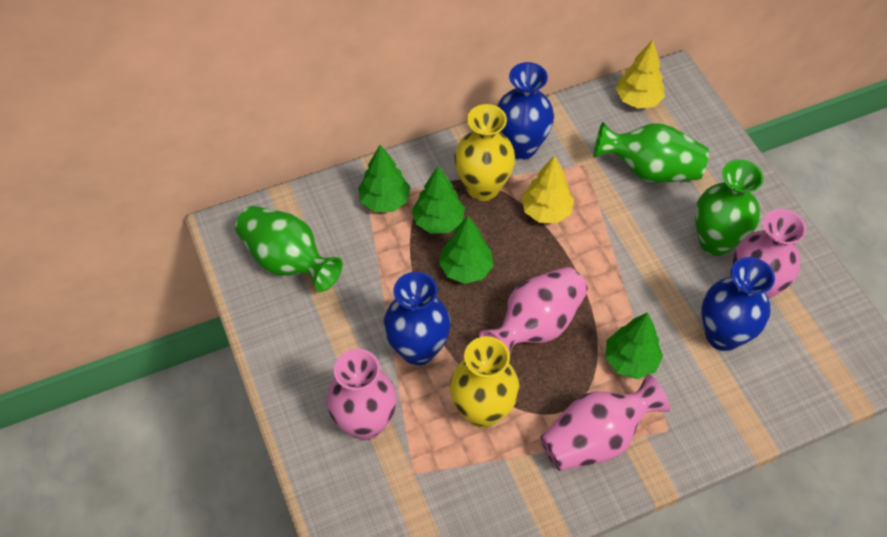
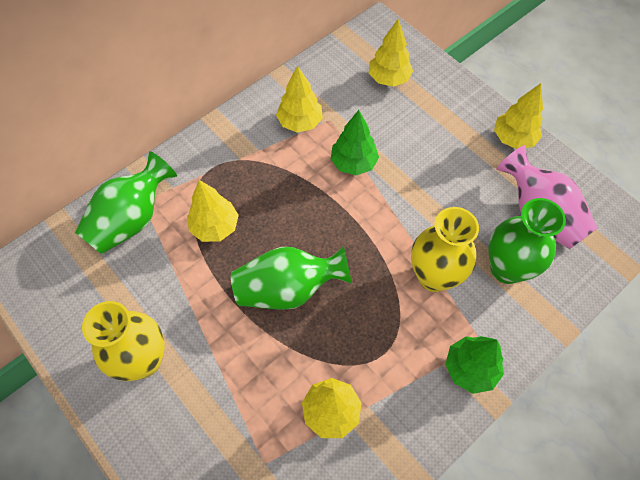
blue vase: 3 -> 0
green tree: 4 -> 2
pink vase: 4 -> 1
yellow tree: 2 -> 5

